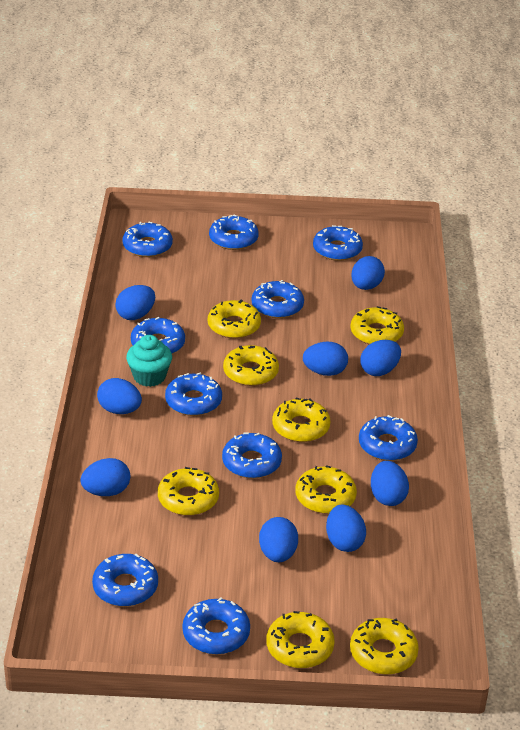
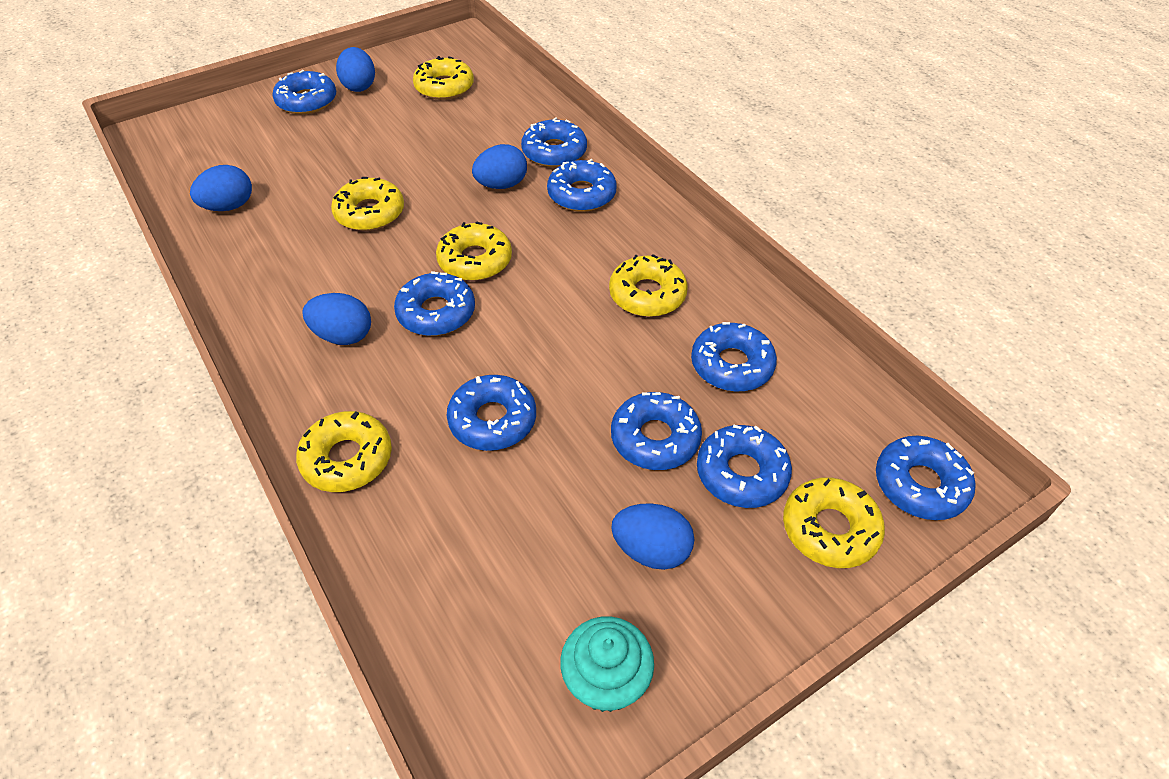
blue donut: 10 -> 9
blue egg: 9 -> 5
yellow donut: 8 -> 6

